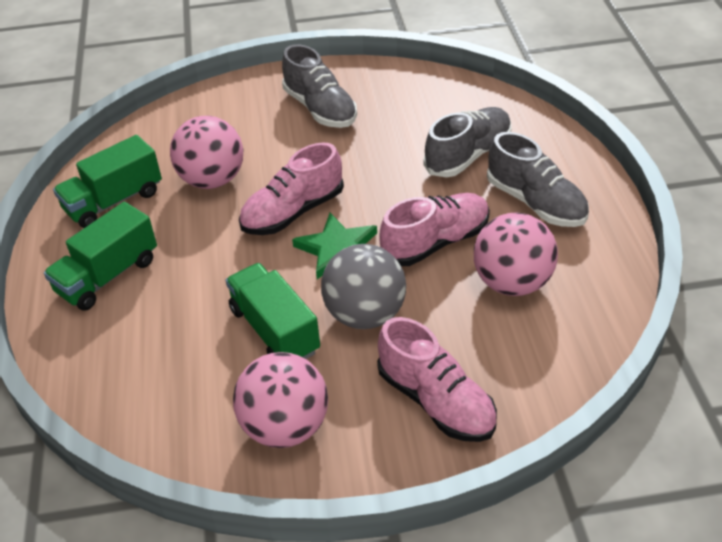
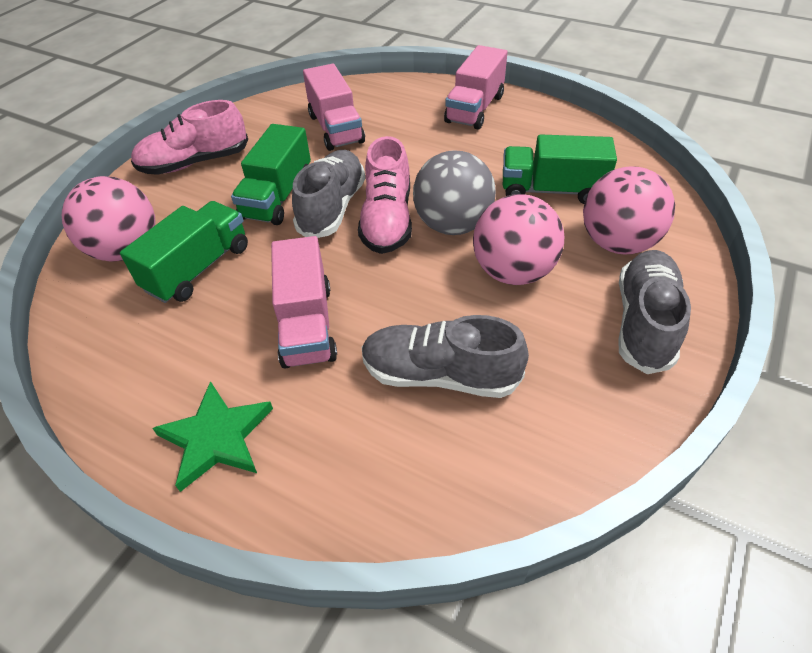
pink shoe: 3 -> 2
pink truck: 0 -> 3

